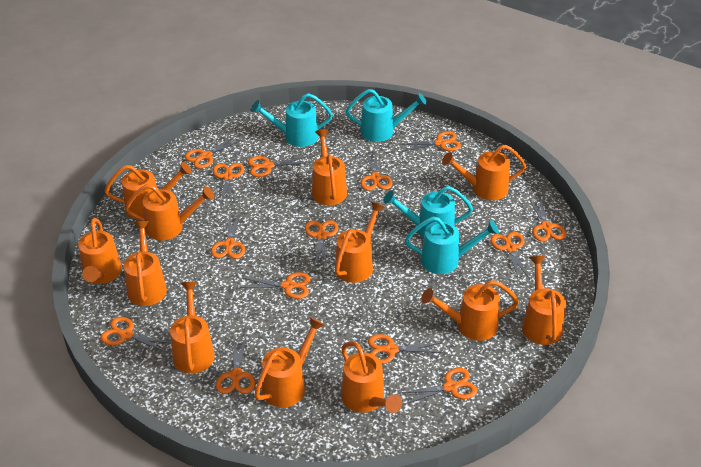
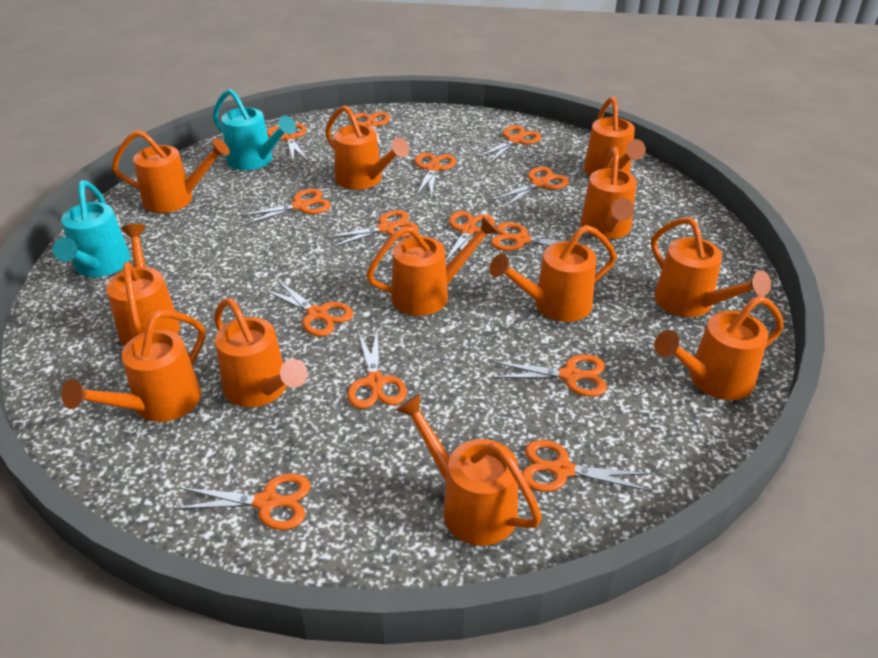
turquoise watering can: 4 -> 2

